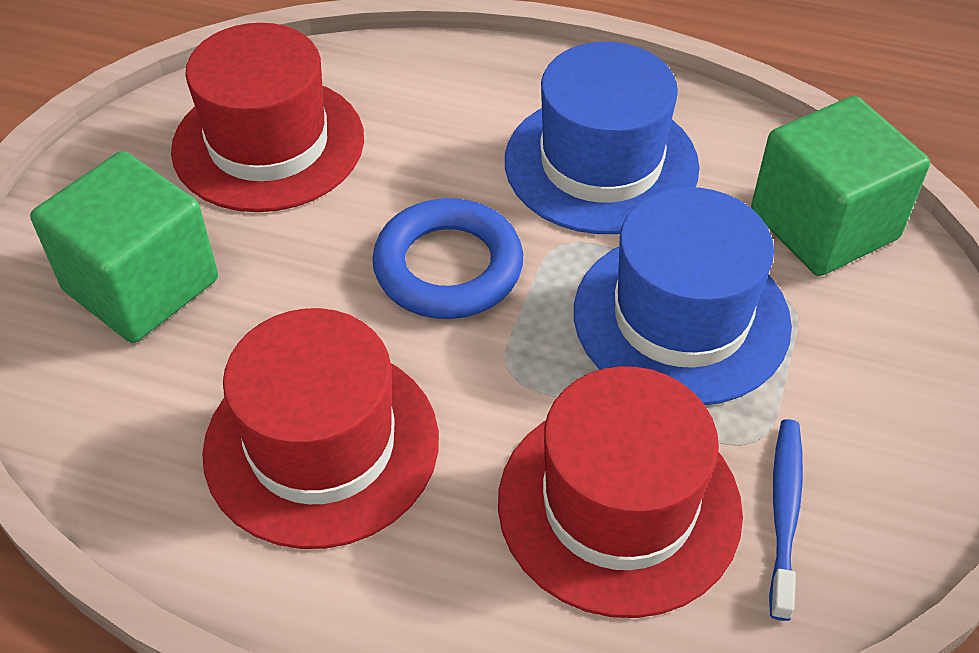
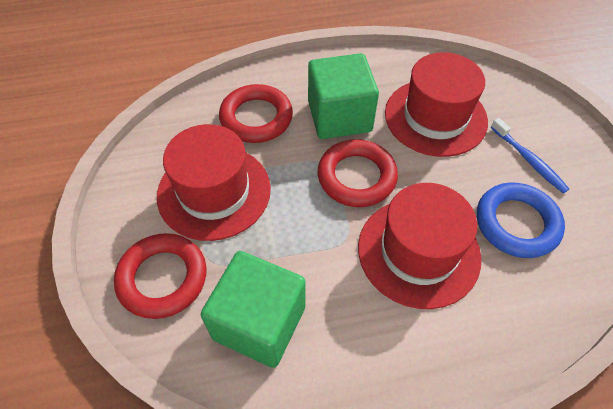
blue hat: 2 -> 0
red ring: 0 -> 3

